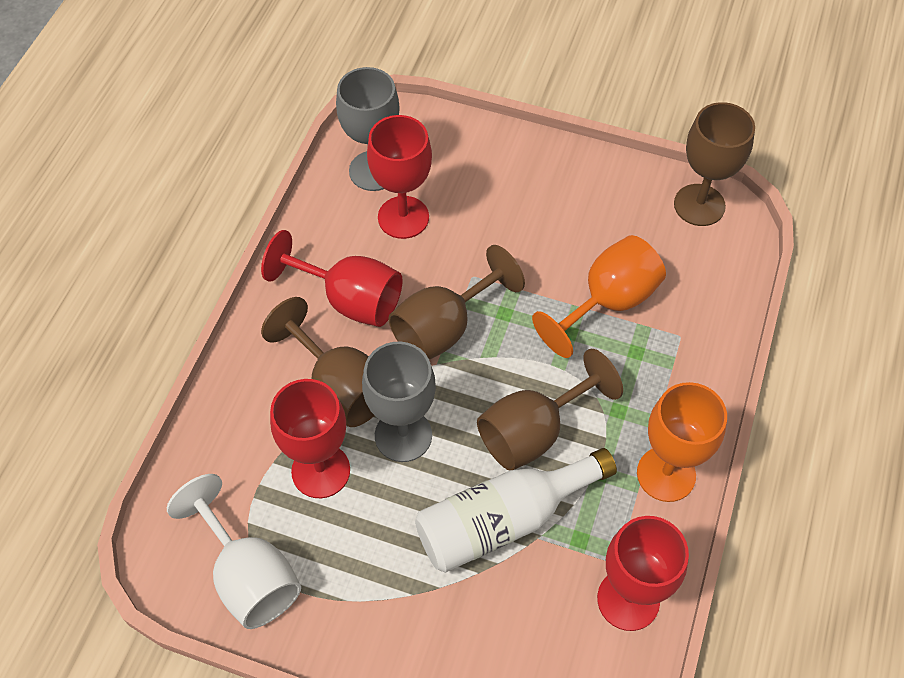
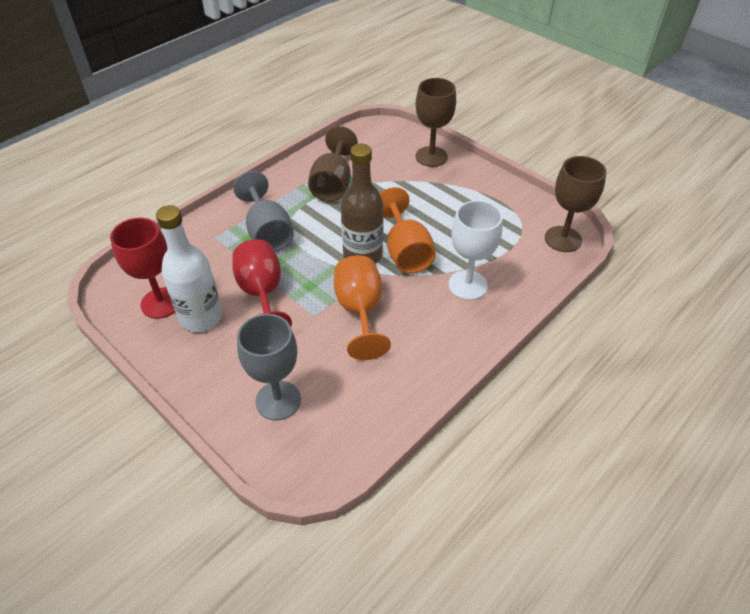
brown bottle: 0 -> 1
brown goblet: 4 -> 3
red goblet: 4 -> 2

